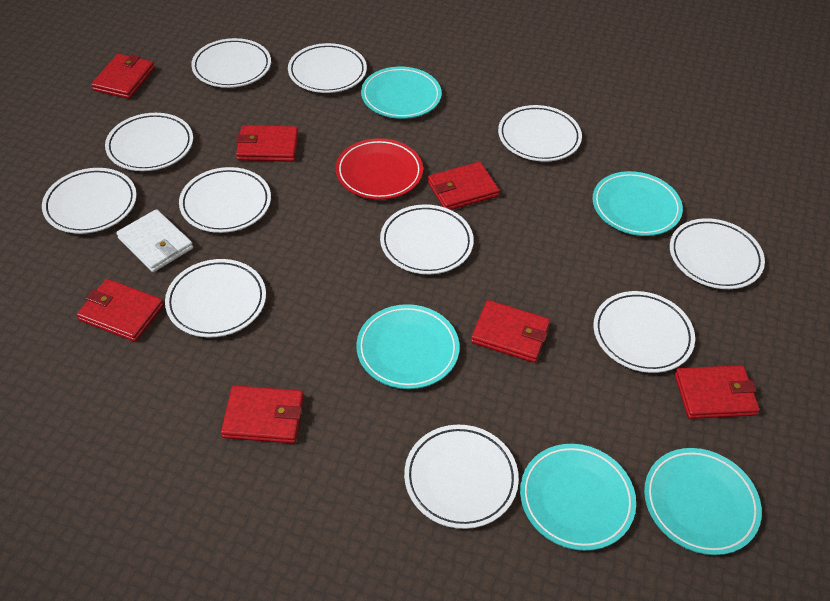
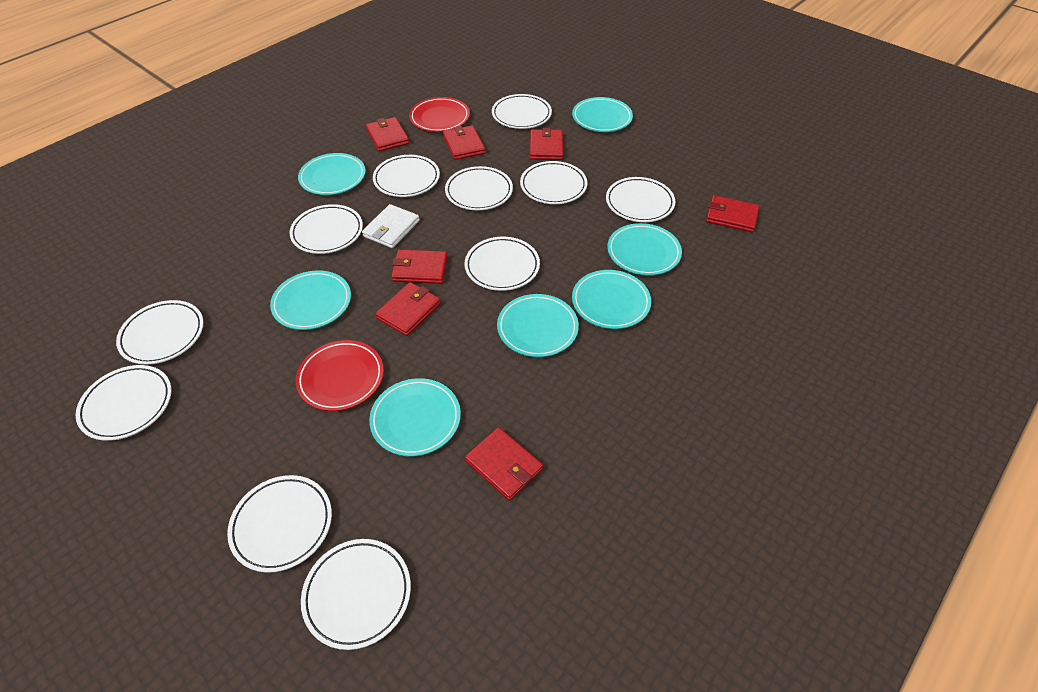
red plate: 1 -> 2
turquoise plate: 5 -> 7

